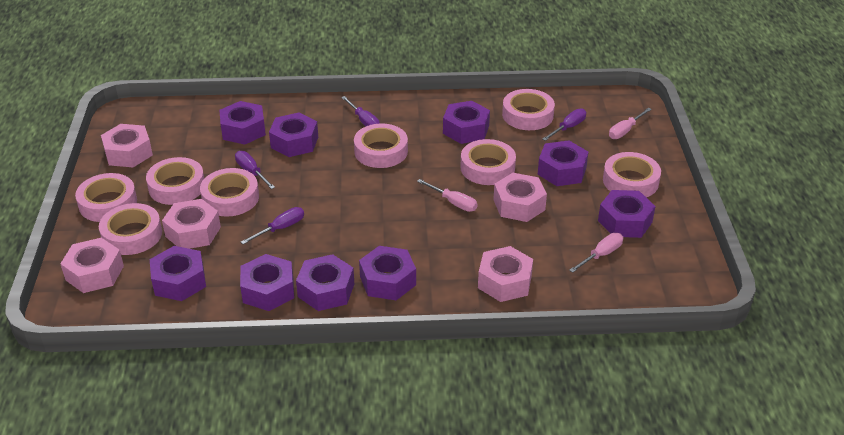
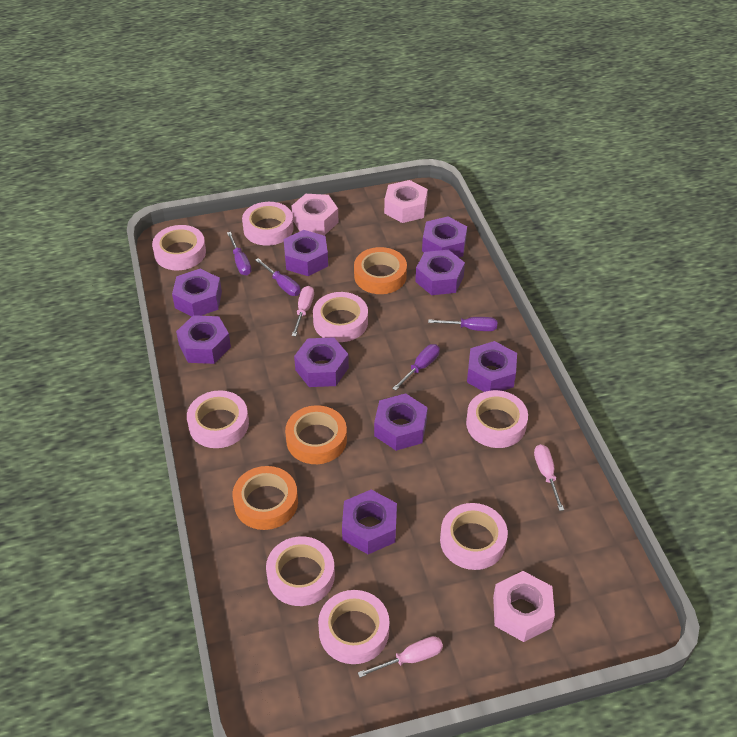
orange tape: 0 -> 3
pink nut: 5 -> 3

